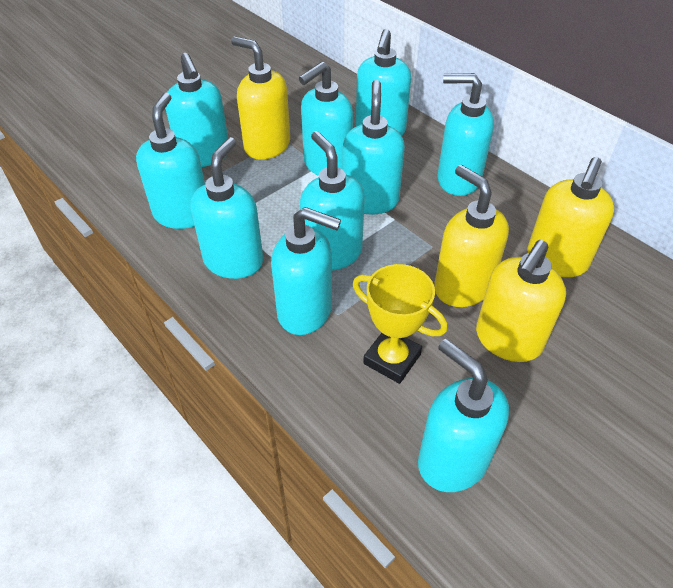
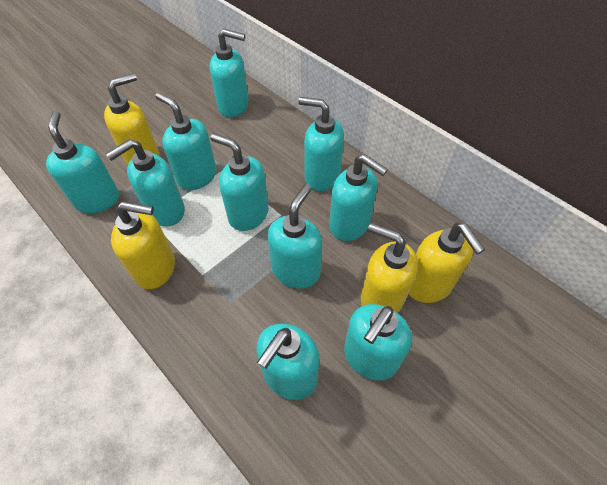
yellow trophy: 1 -> 0

